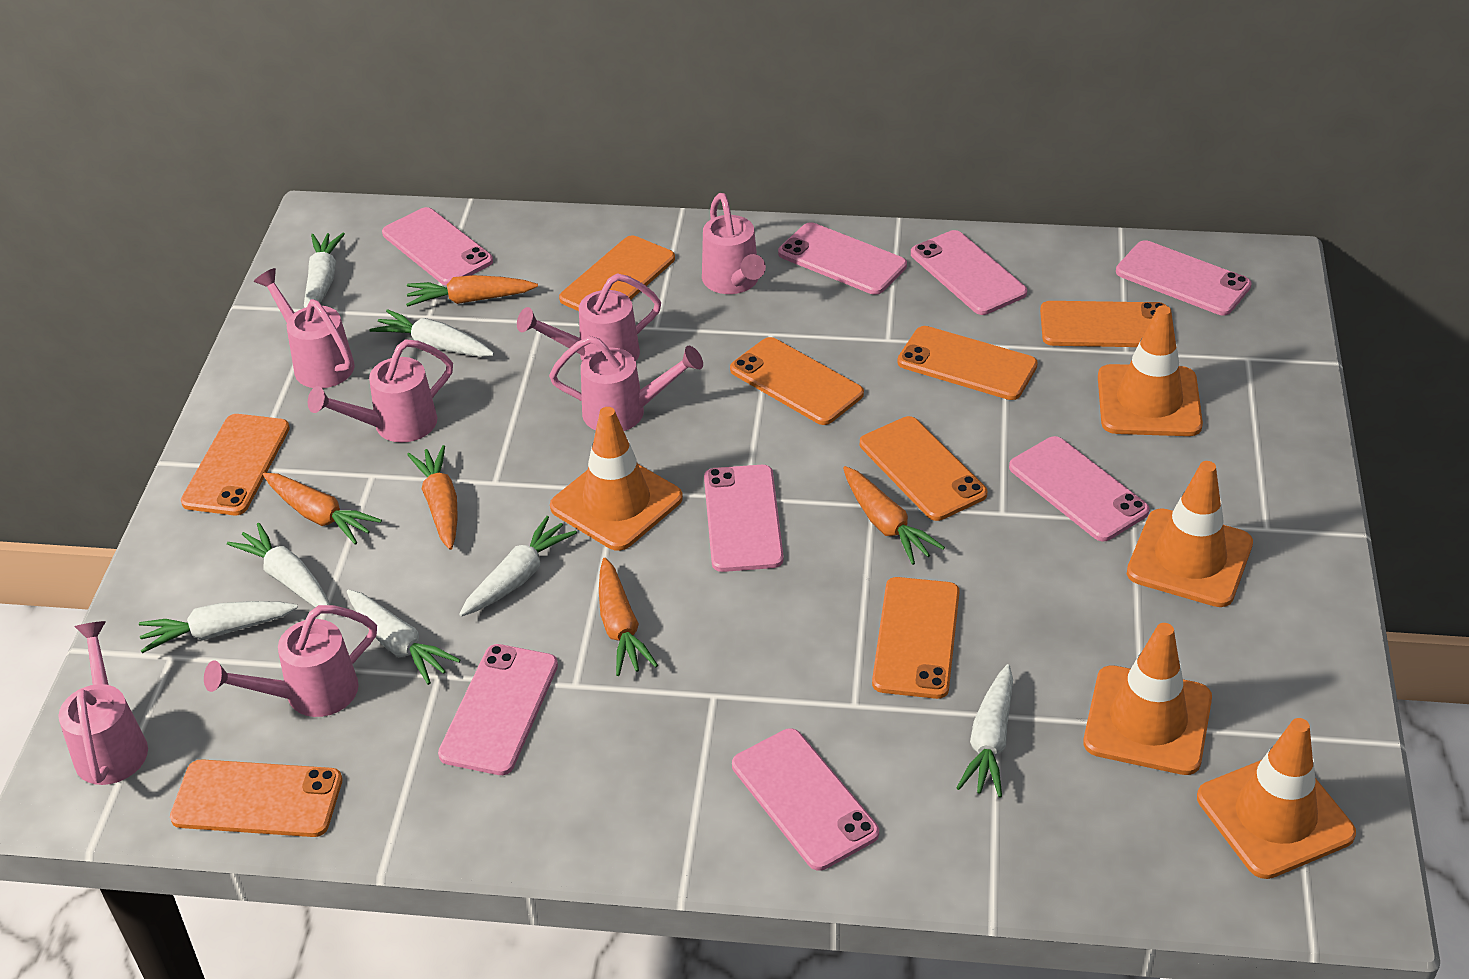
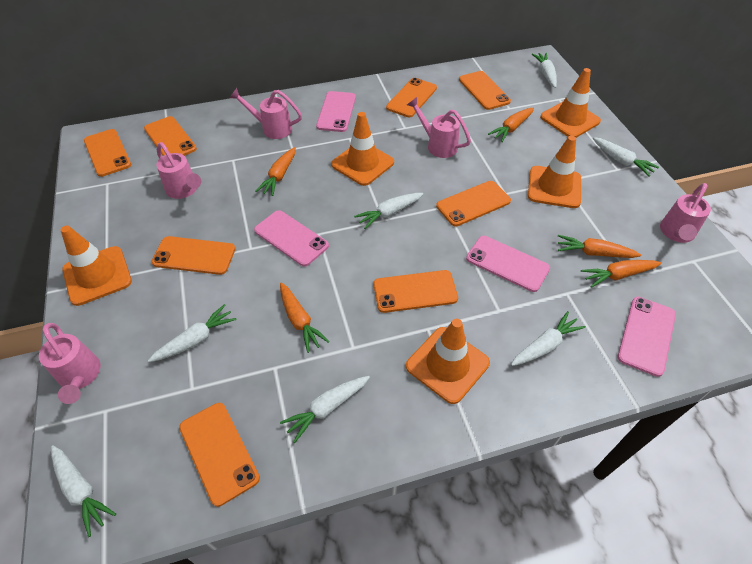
pink phone: 8 -> 4
pink watering can: 7 -> 5

